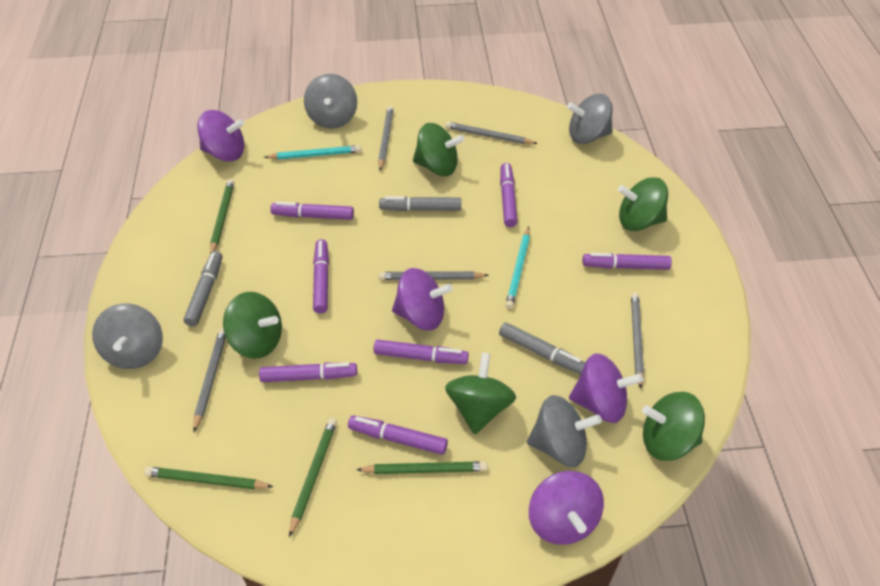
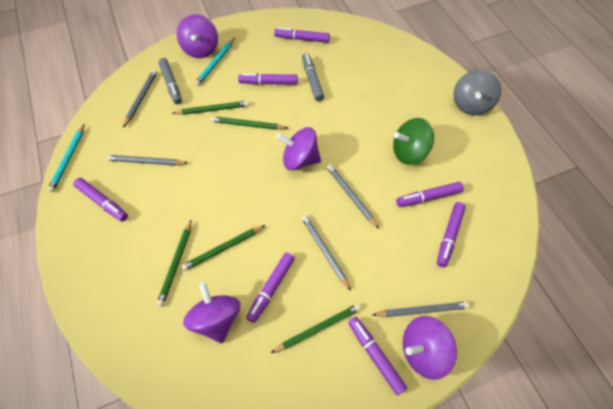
green pencil: 4 -> 5
green spinning top: 5 -> 1
grey marker: 3 -> 2
grey spinning top: 4 -> 1

